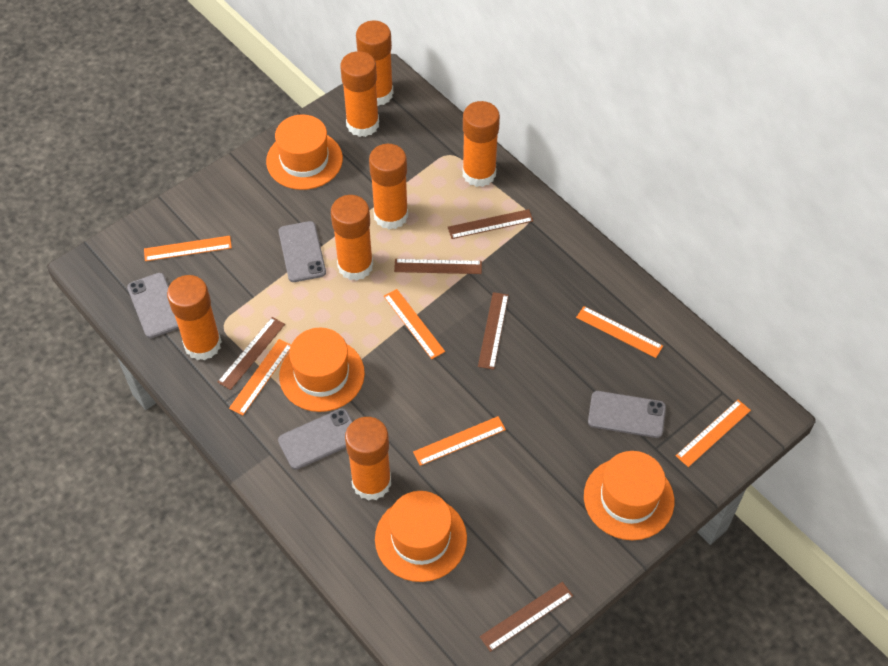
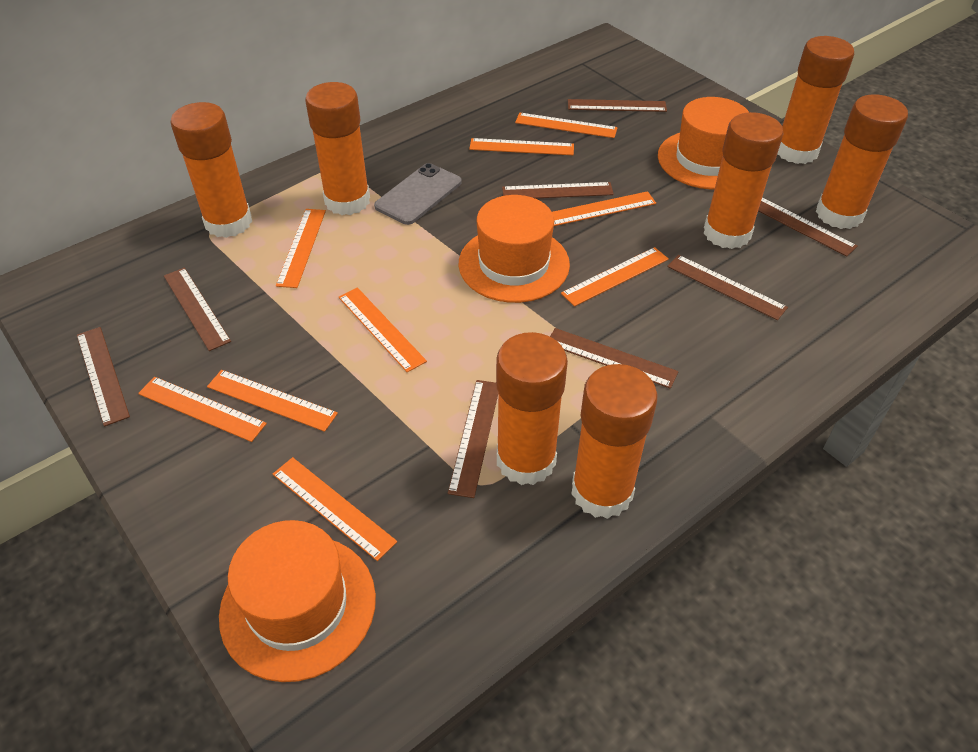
brown ruler: 5 -> 8
grey phone: 4 -> 1
orange hat: 4 -> 3
orange ruler: 6 -> 9

